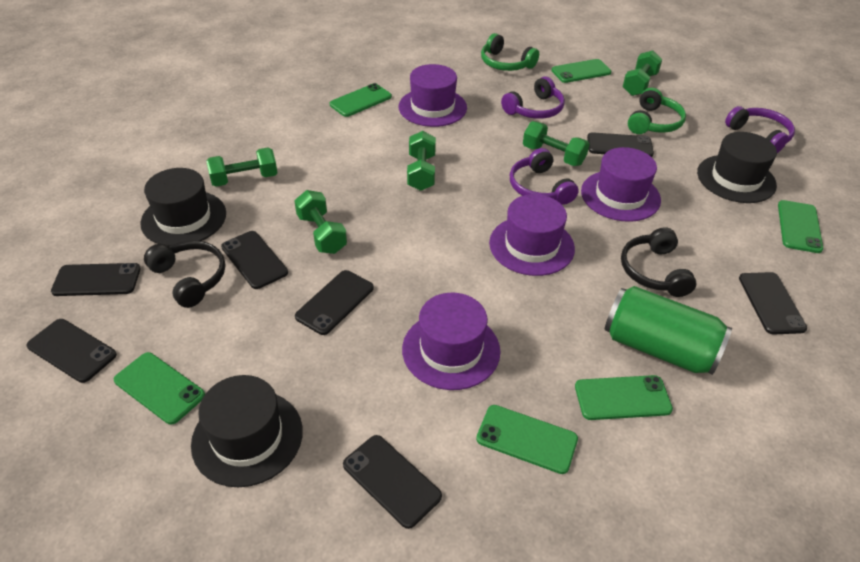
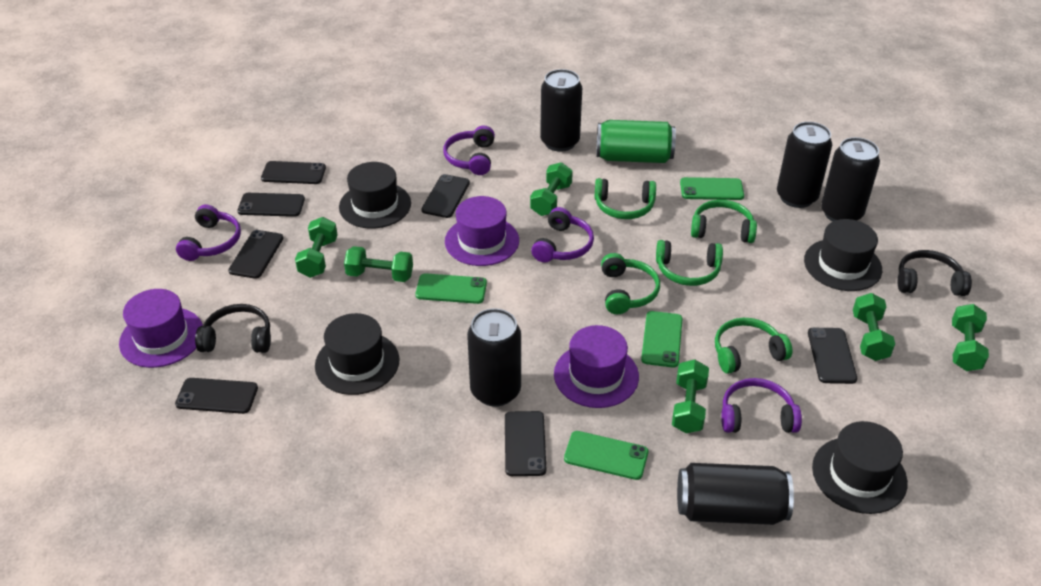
black can: 0 -> 5
black hat: 3 -> 4
green dumbbell: 5 -> 6
green headphones: 2 -> 5
green phone: 6 -> 4
purple hat: 4 -> 3
purple headphones: 3 -> 4

